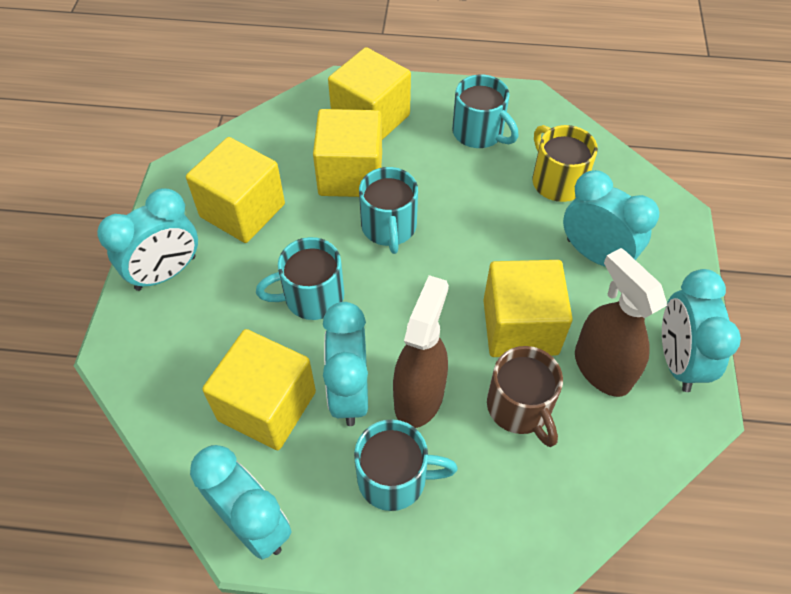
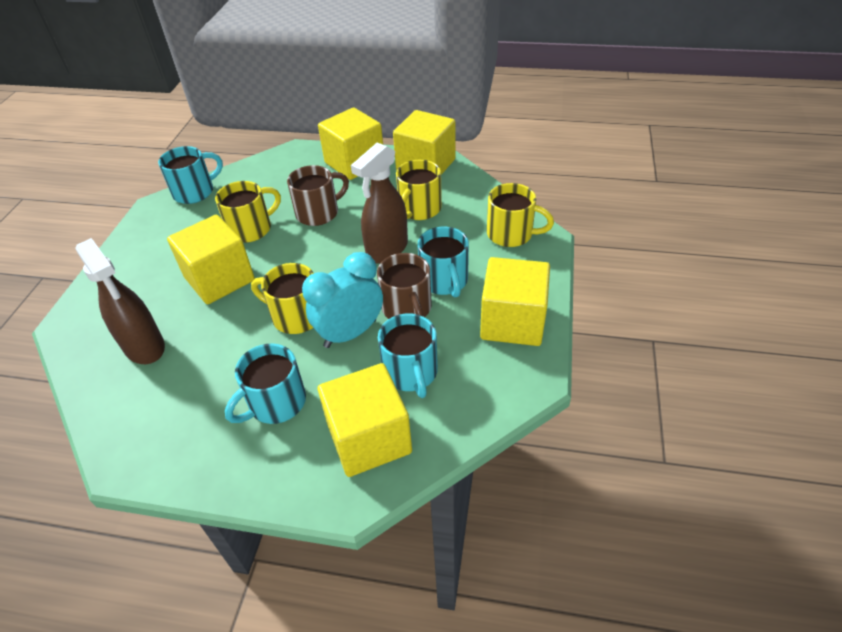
brown mug: 1 -> 2
turquoise clock: 5 -> 1
yellow mug: 1 -> 4

